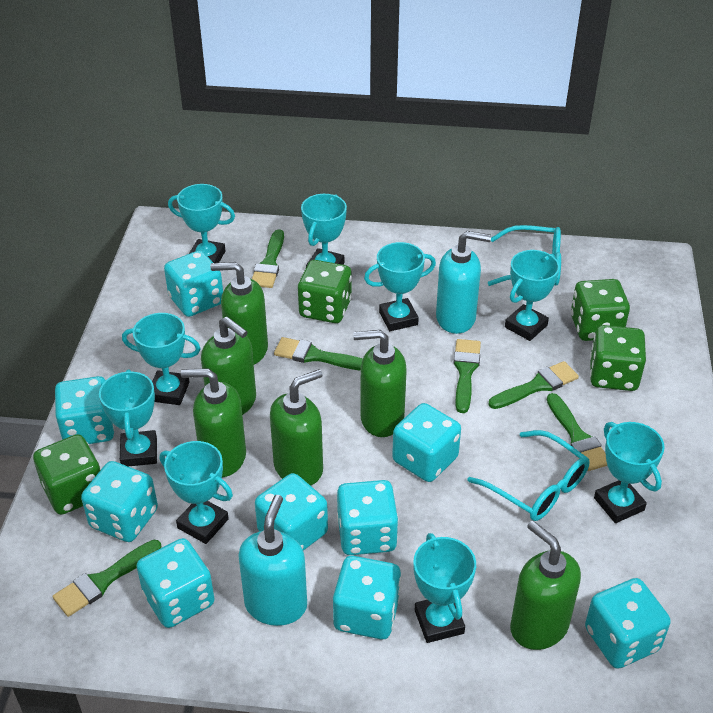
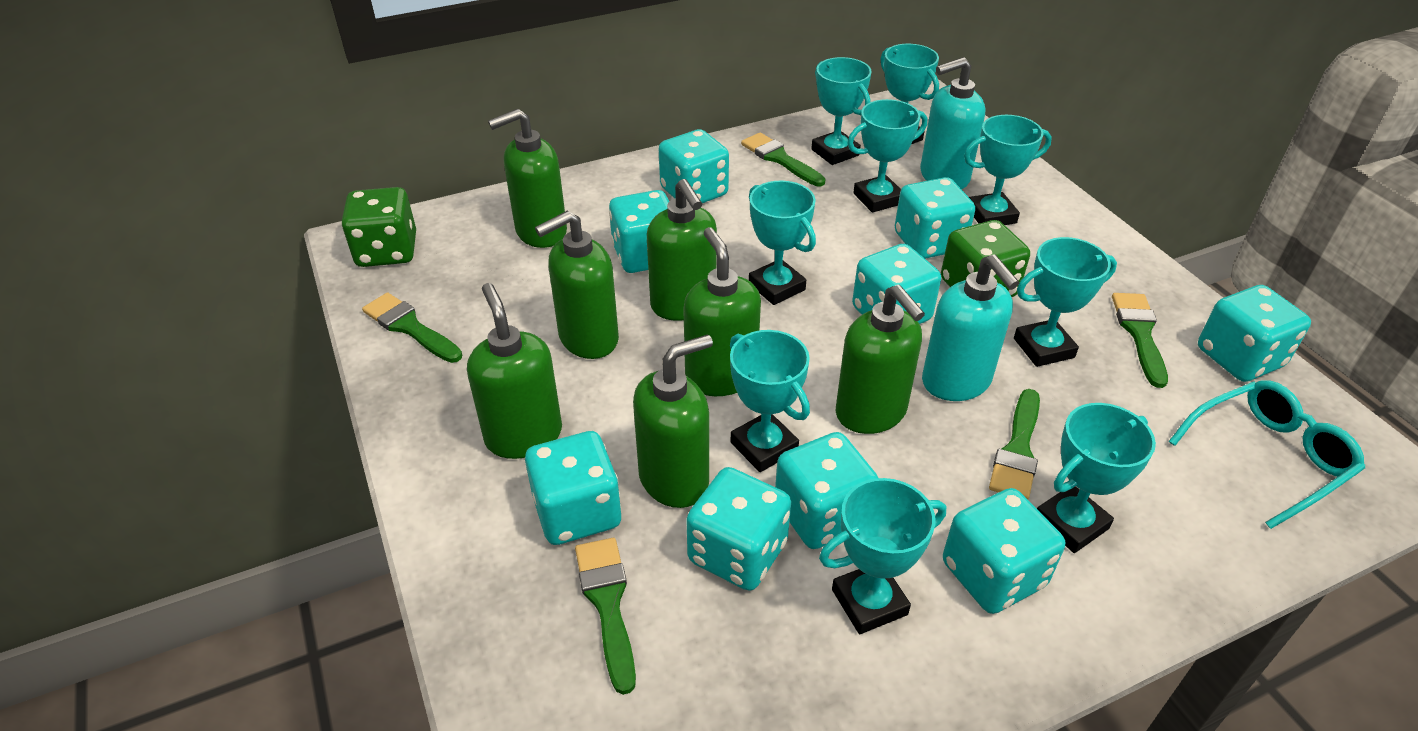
green brush: 6 -> 5
green dice: 4 -> 2
green soap dispenser: 6 -> 7
turquoise glasses: 2 -> 1

